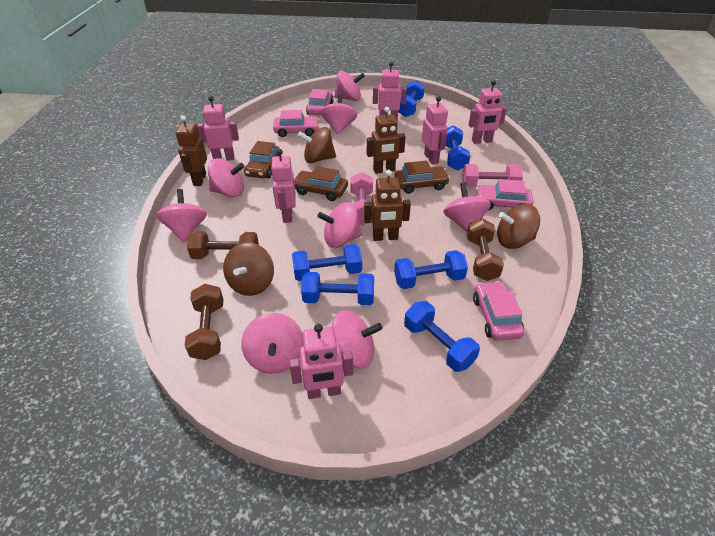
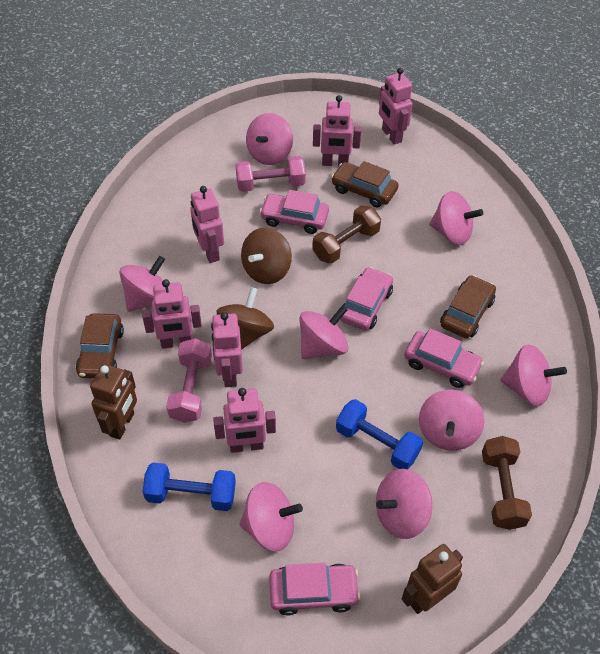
blue dumbbell: 6 -> 2
brown dumbbell: 3 -> 2
brown robot: 3 -> 2
brown spinning top: 3 -> 2

